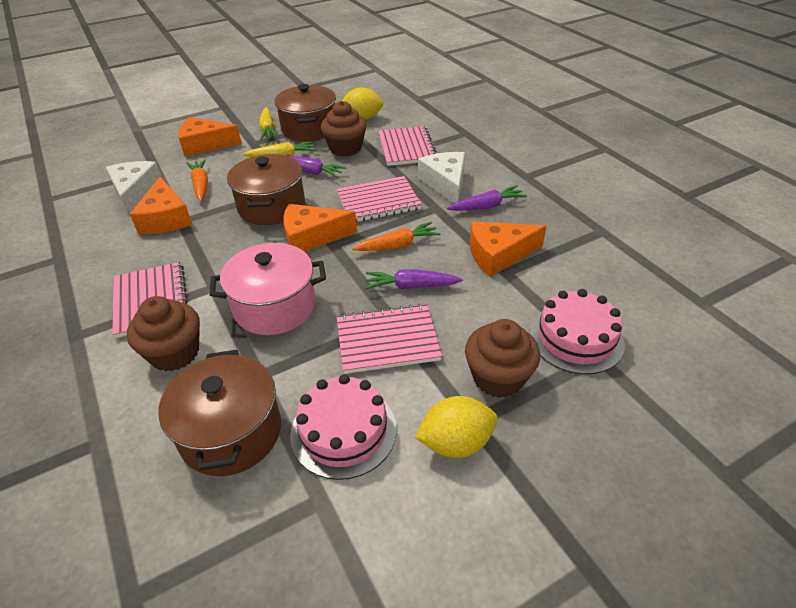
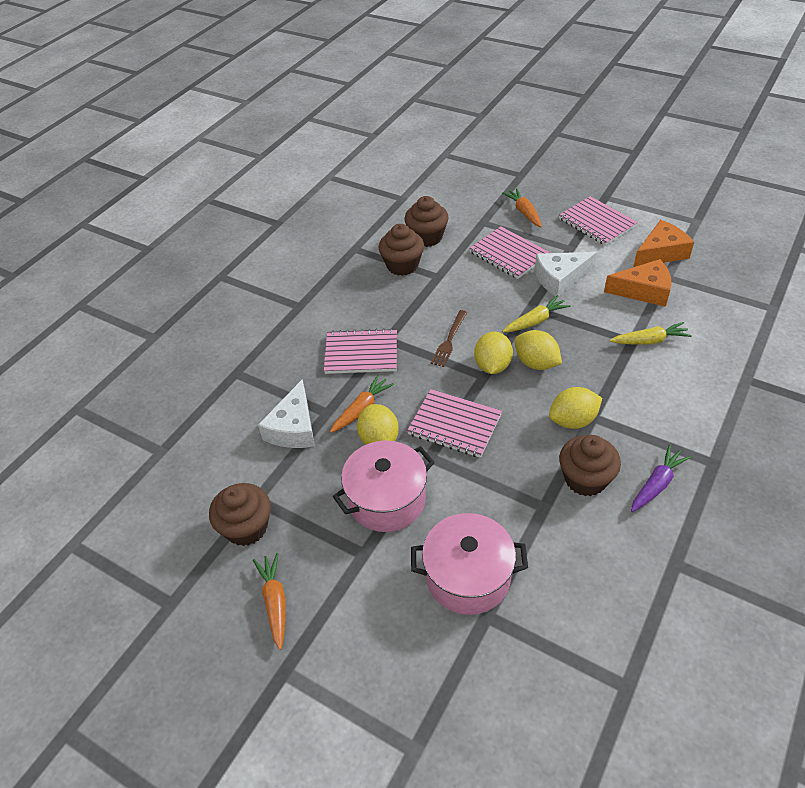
brown cupcake: 3 -> 4
brown fork: 0 -> 1
brown pot: 3 -> 0
orange carrot: 2 -> 3
orange cheese: 4 -> 2
pink cake: 2 -> 0
pink pot: 1 -> 2
purple carrot: 3 -> 1
yellow lemon: 2 -> 4

